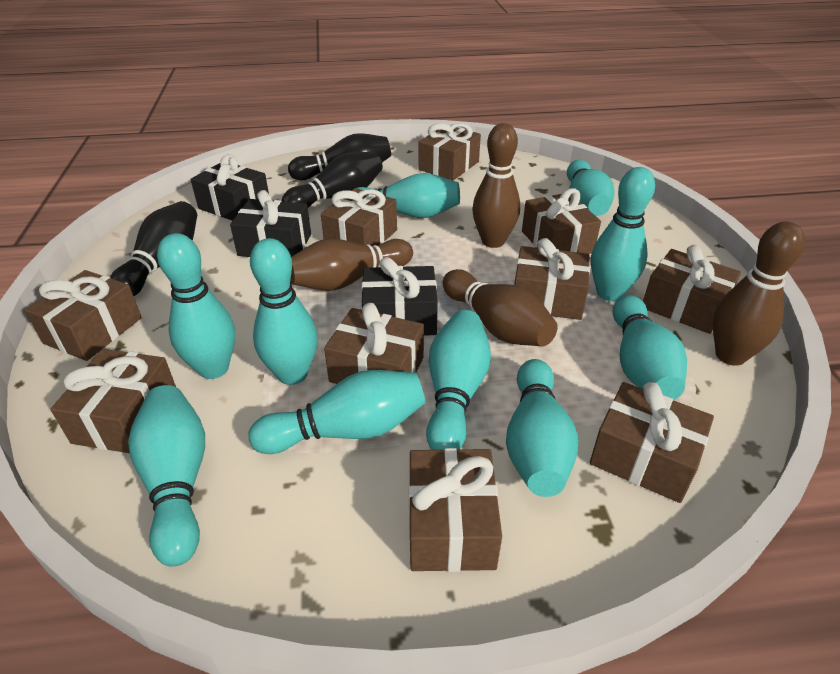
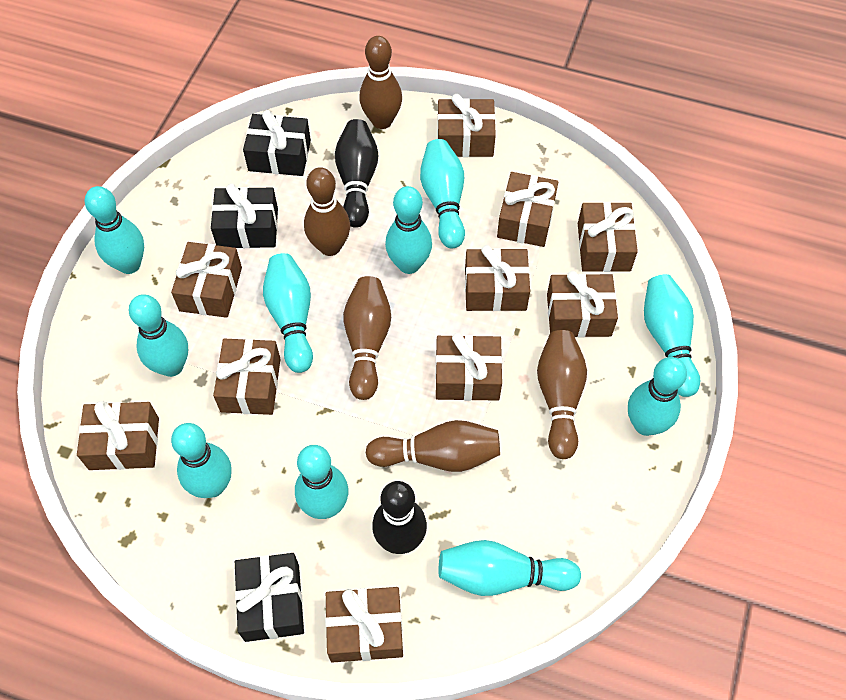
black bowling pin: 3 -> 2
brown bowling pin: 4 -> 5

